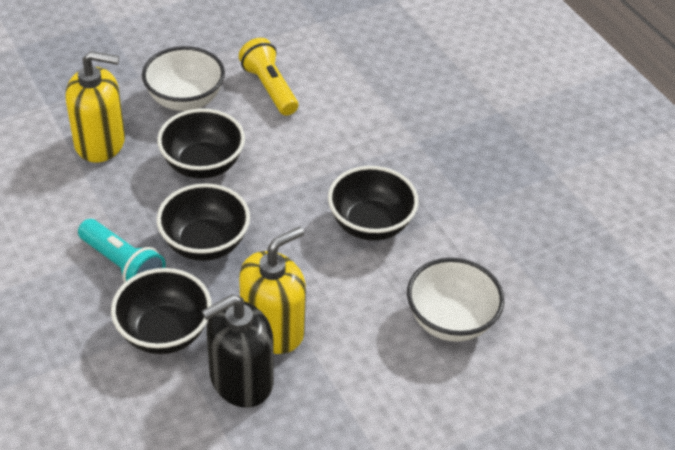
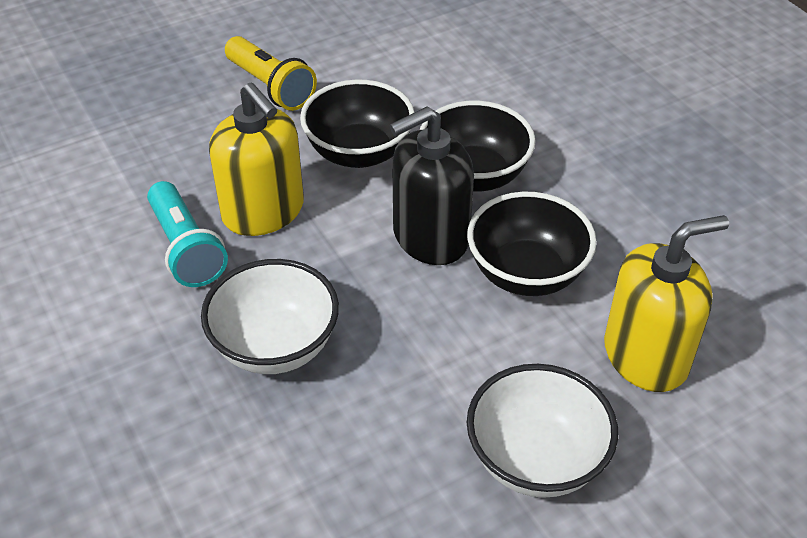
black bowl: 4 -> 3

